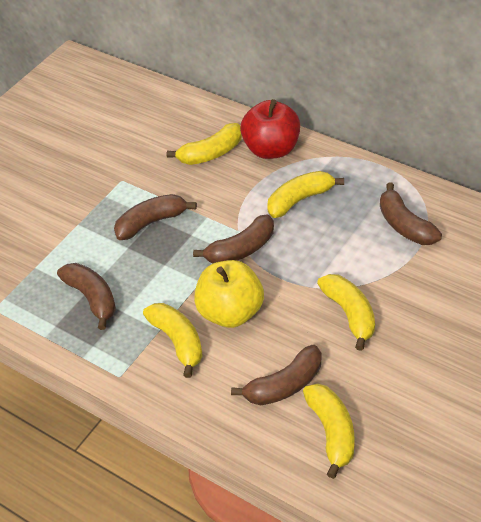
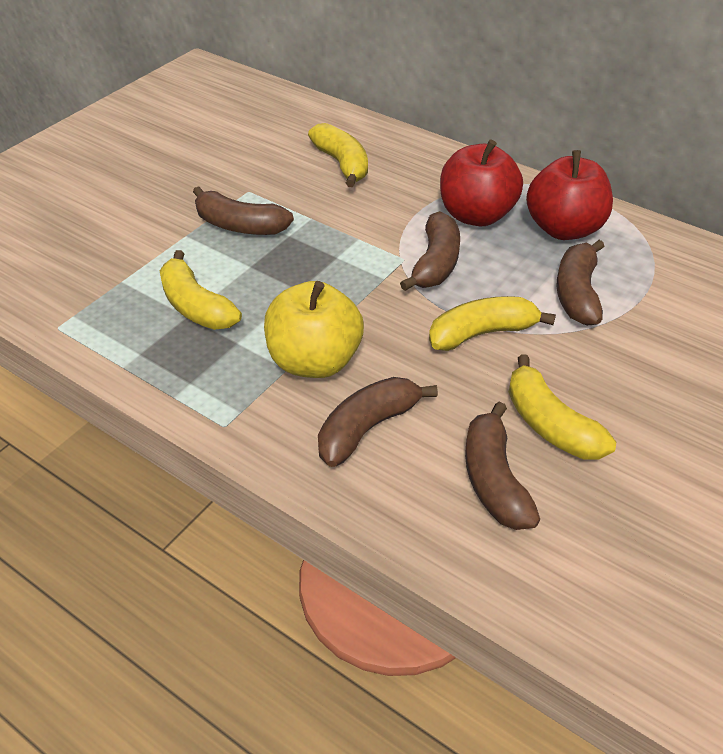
red apple: 1 -> 2
yellow banana: 5 -> 4

